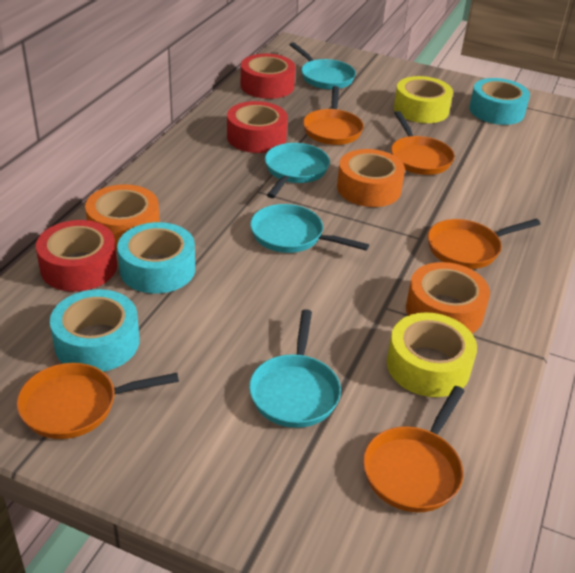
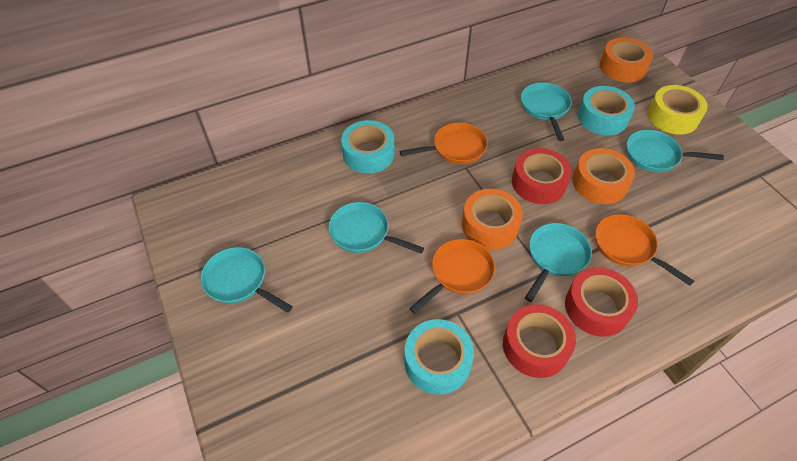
orange pan: 5 -> 3
turquoise pan: 4 -> 5
yellow tape: 2 -> 1

